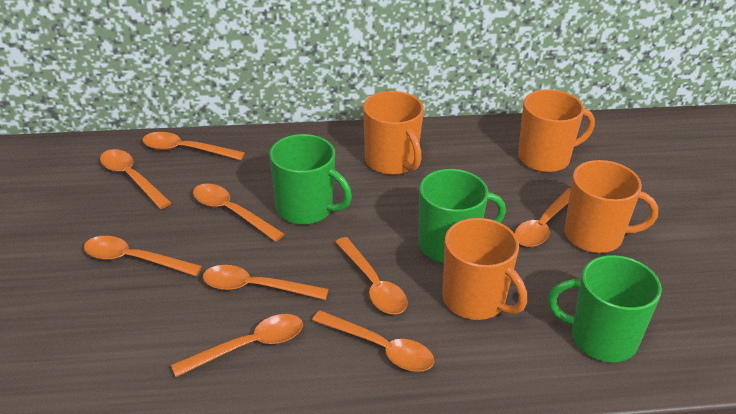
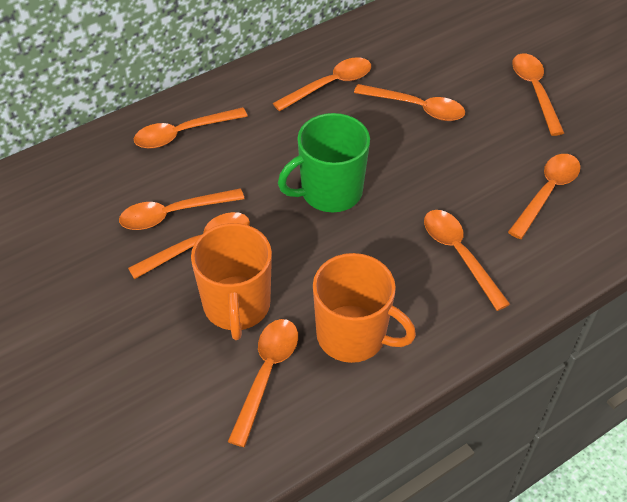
green mug: 3 -> 1
orange mug: 4 -> 2

